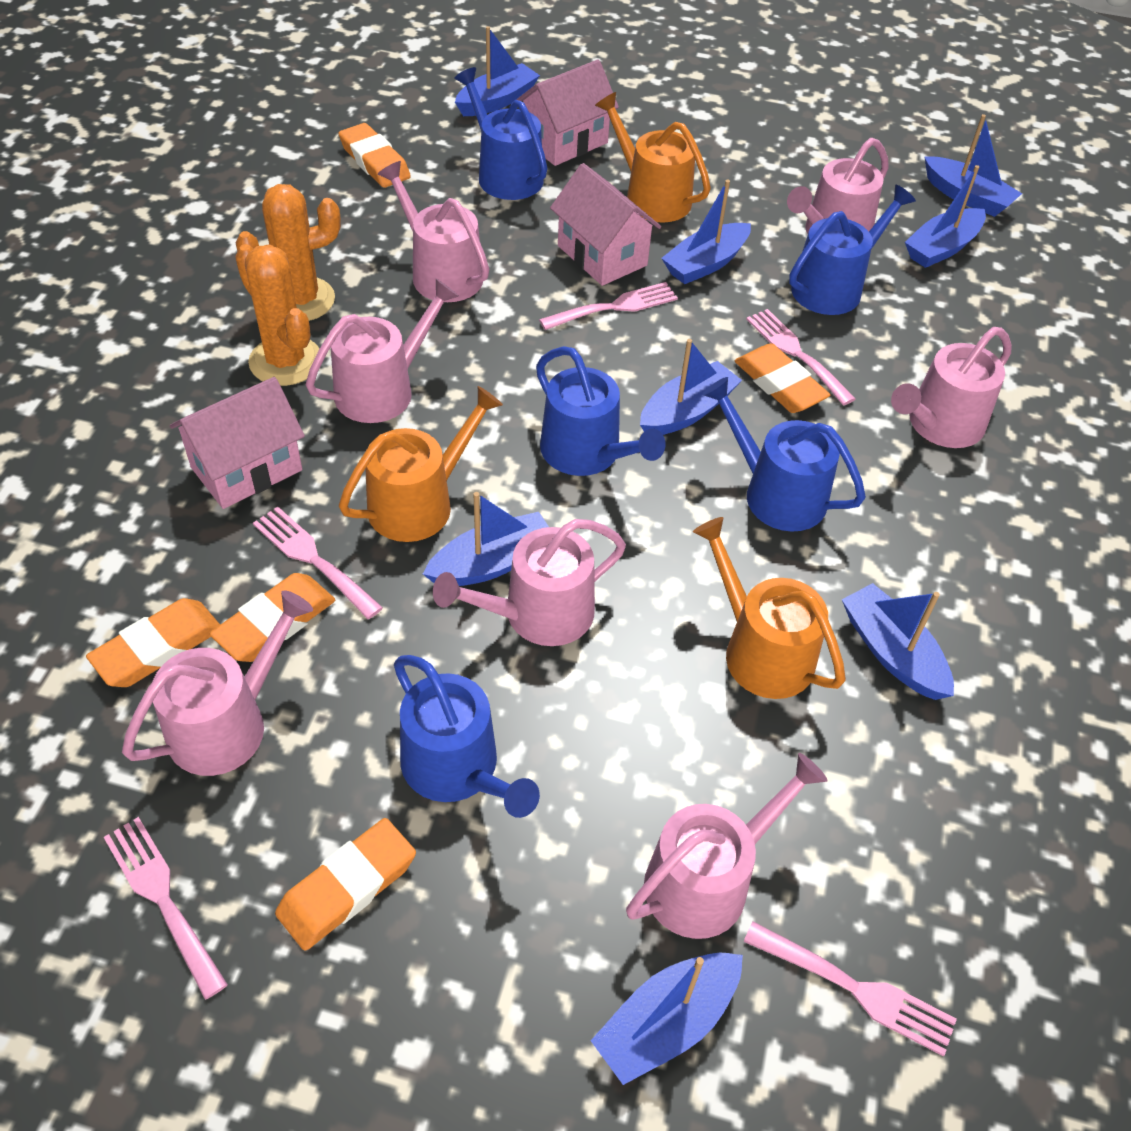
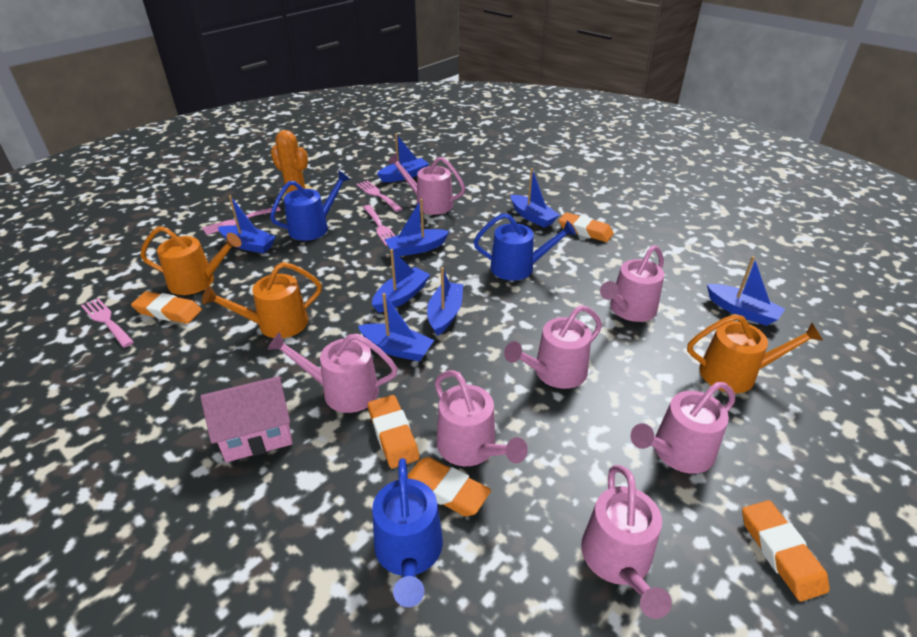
blue watering can: 5 -> 3
orange cactus: 2 -> 1
pink fork: 5 -> 4
pink house: 3 -> 1

